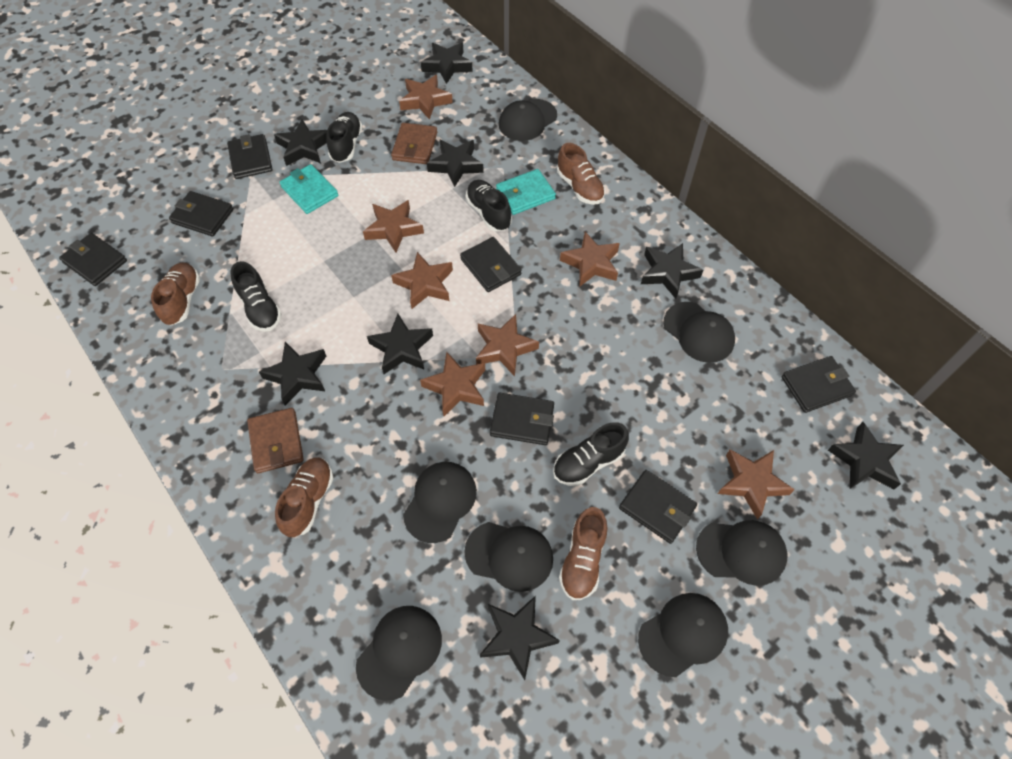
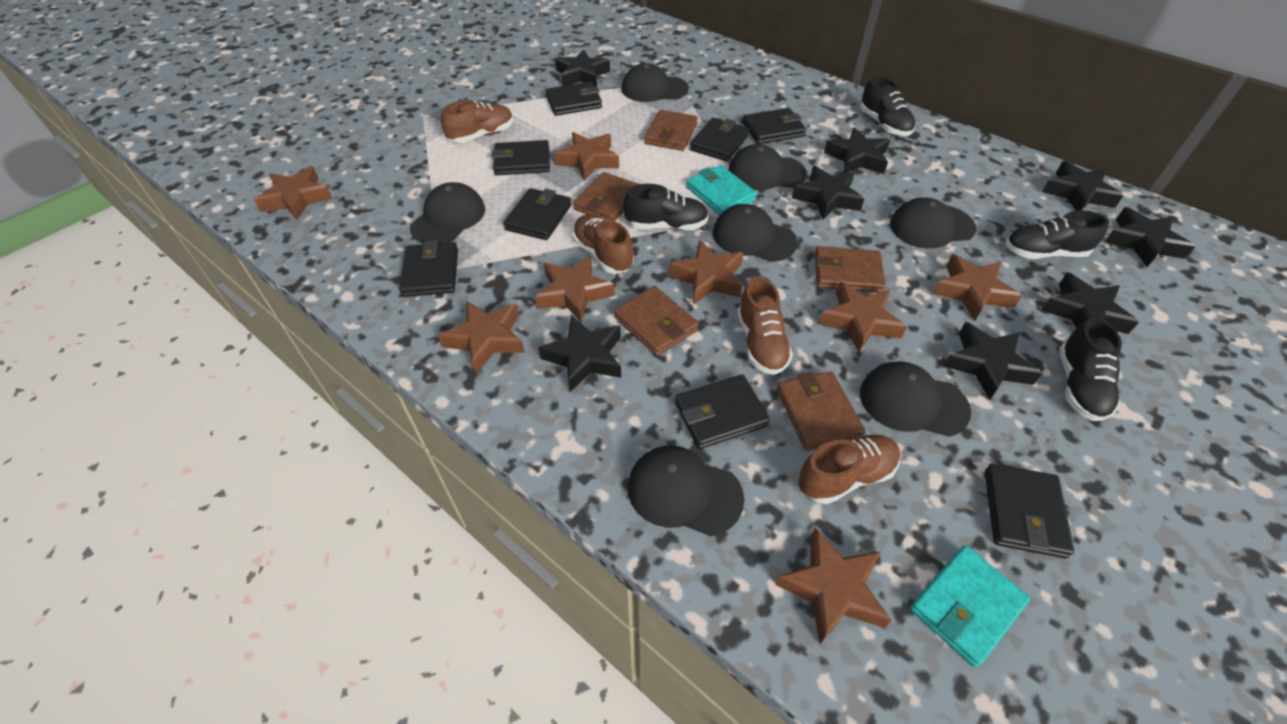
black wallet: 7 -> 8
brown star: 7 -> 8
brown wallet: 2 -> 5

